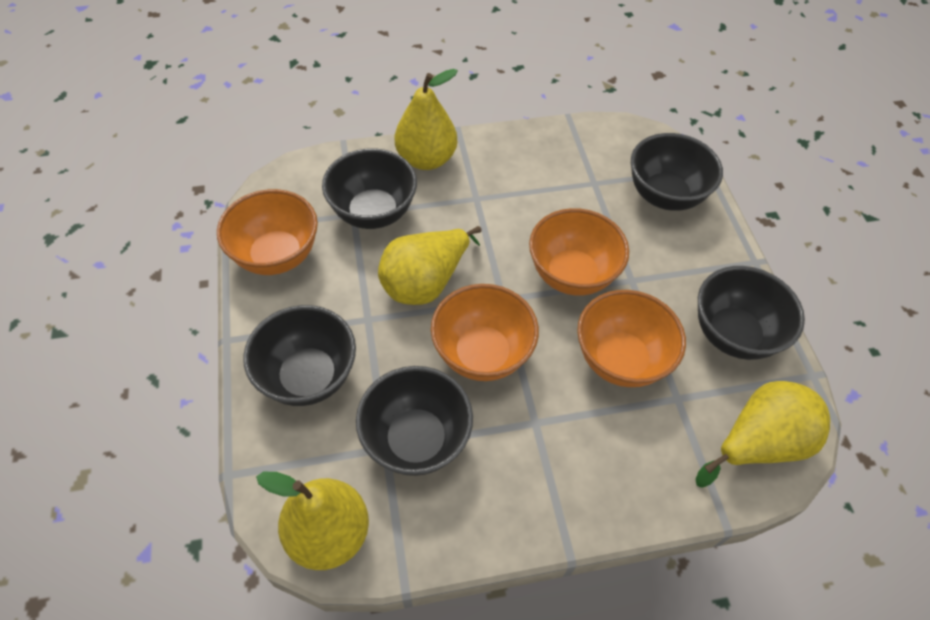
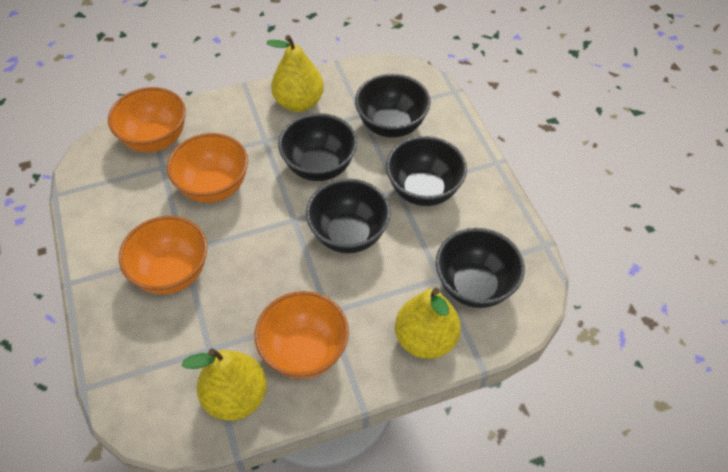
yellow pear: 4 -> 3

